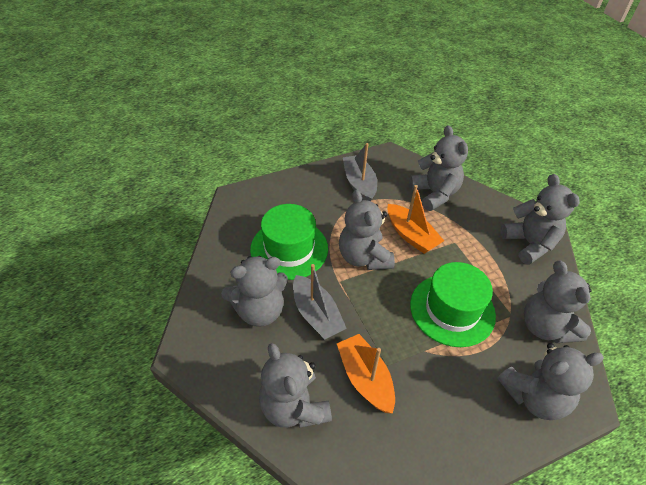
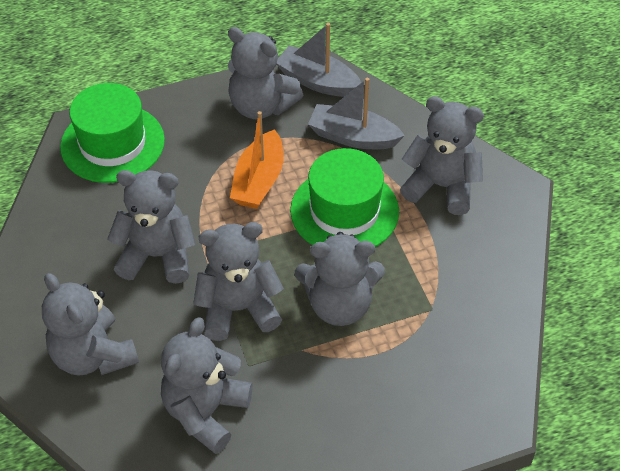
orange boat: 2 -> 1

